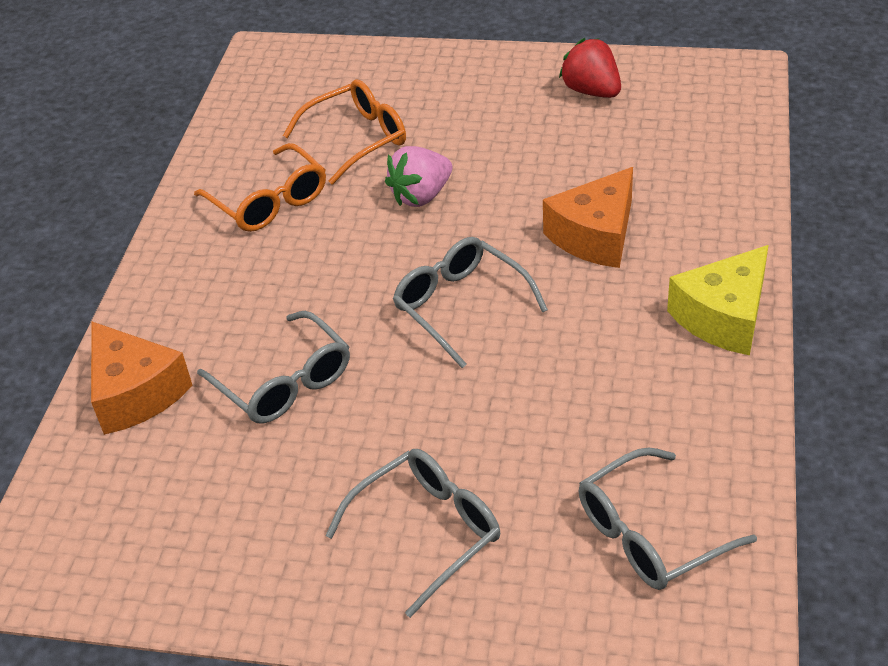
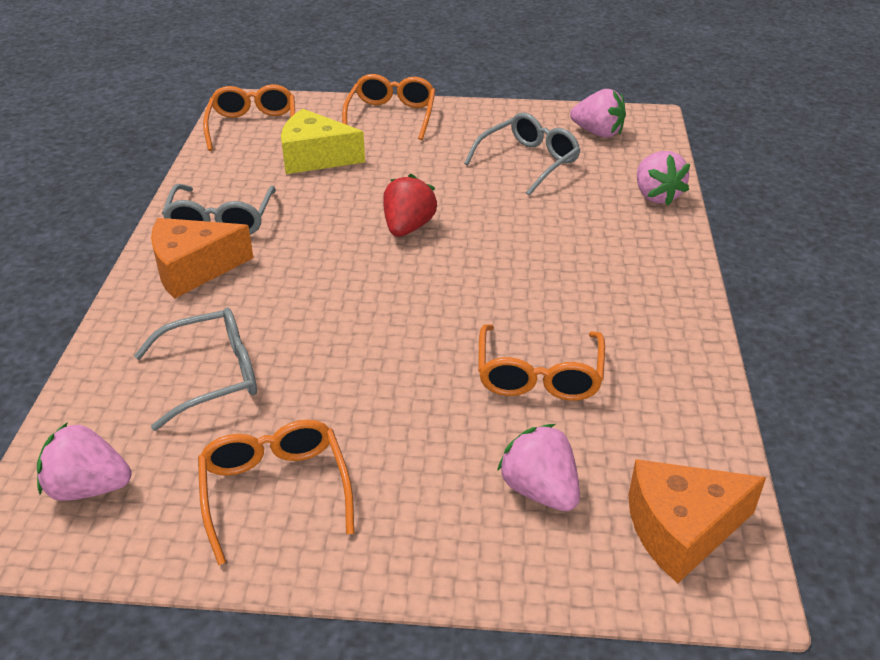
grey glasses: 4 -> 3
orange glasses: 2 -> 4
pink strawberry: 1 -> 4

